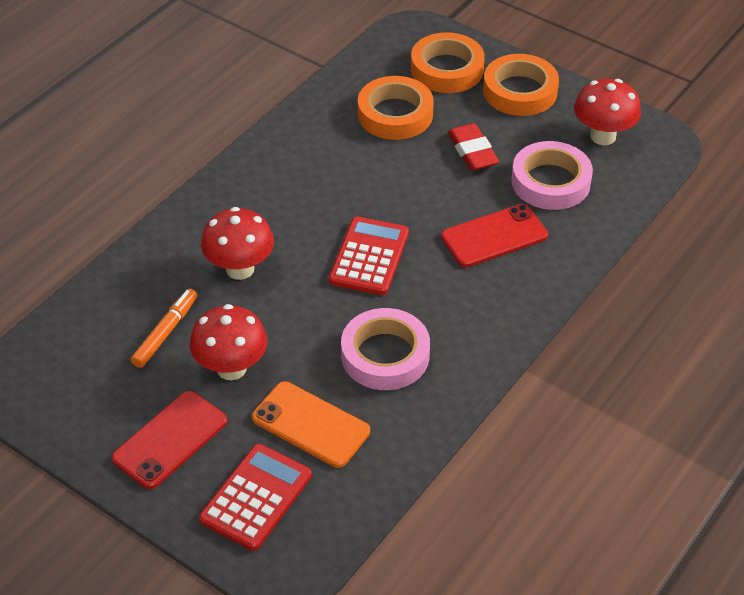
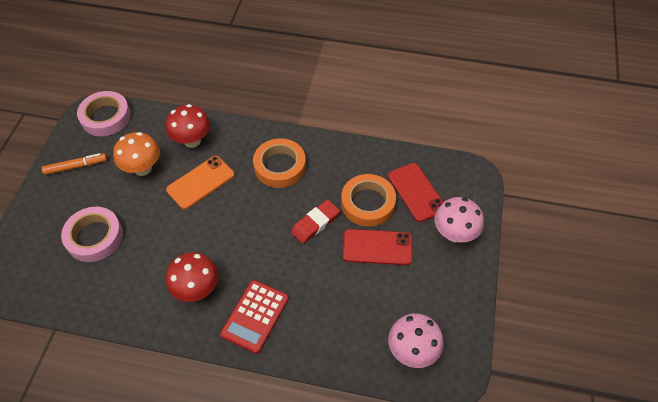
orange mushroom: 0 -> 1
orange tape: 3 -> 2
pink mushroom: 0 -> 2
red calculator: 2 -> 1
red mushroom: 3 -> 2

